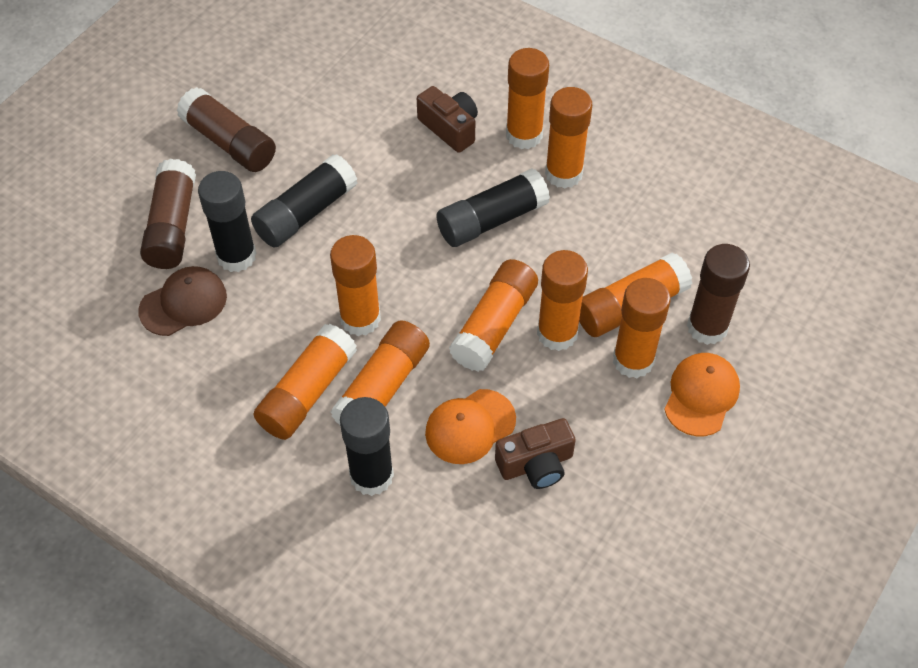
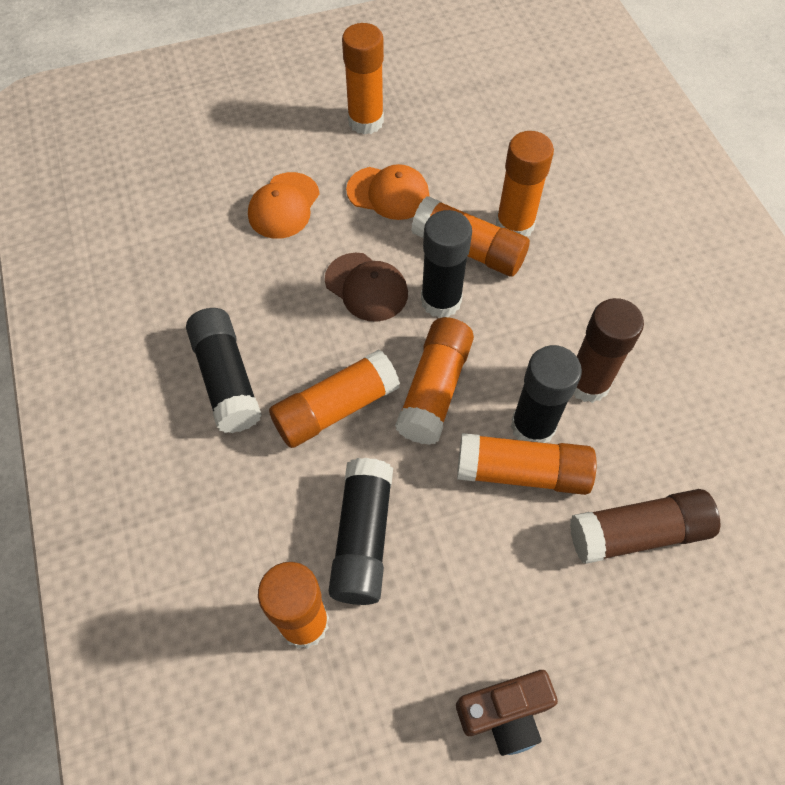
brown camera: 2 -> 1
brown glue stick: 3 -> 2
orange glue stick: 9 -> 7

